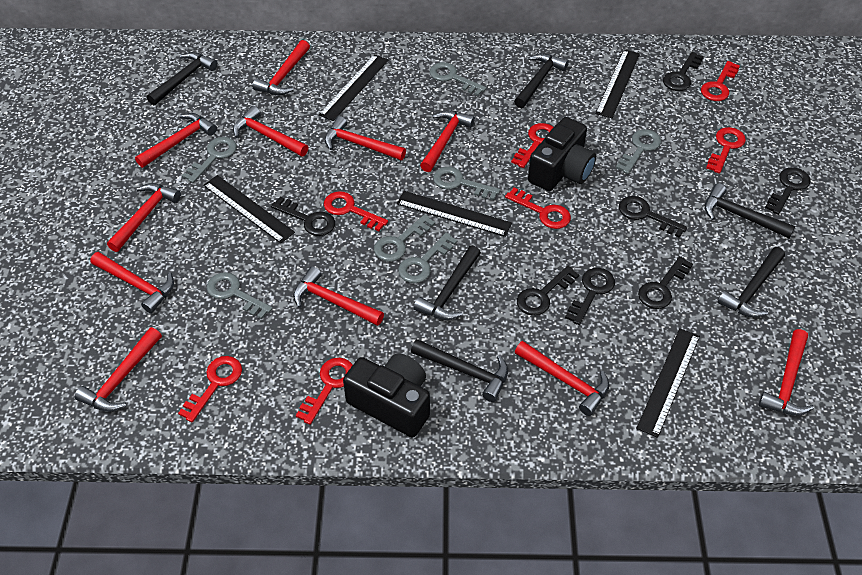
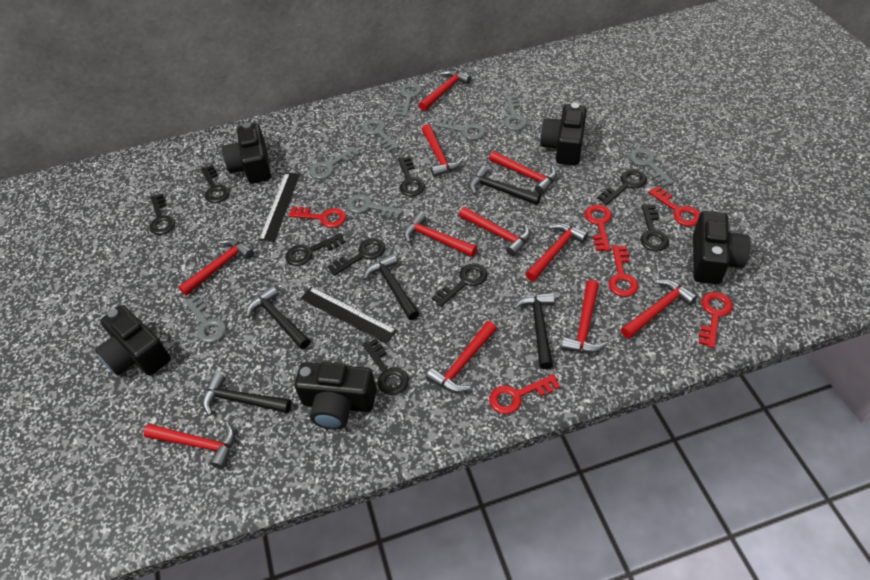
black camera: 2 -> 5
black hammer: 6 -> 5
black key: 7 -> 9
black ruler: 5 -> 2
grey key: 7 -> 8
red key: 7 -> 6

